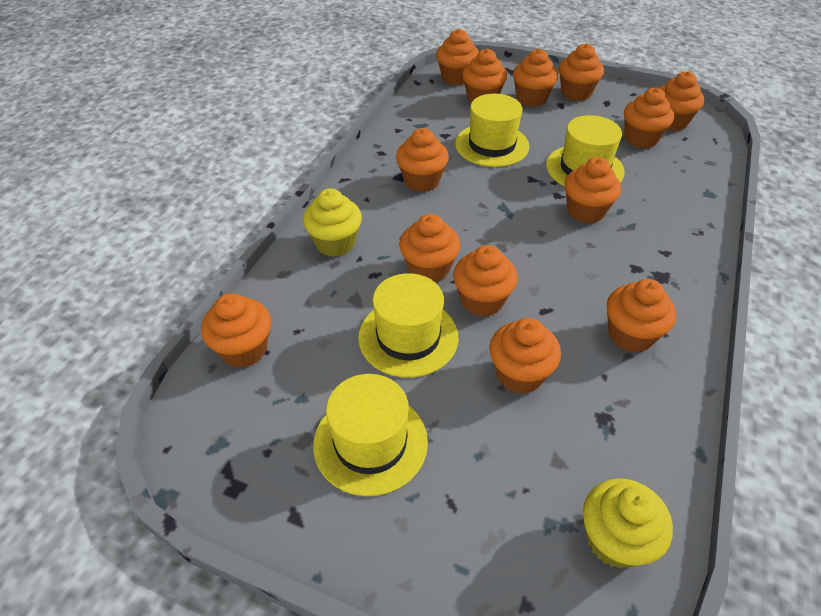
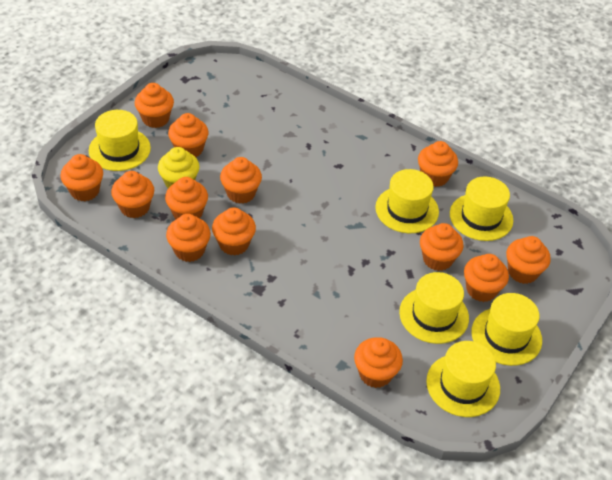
yellow cupcake: 2 -> 1
yellow hat: 4 -> 6

